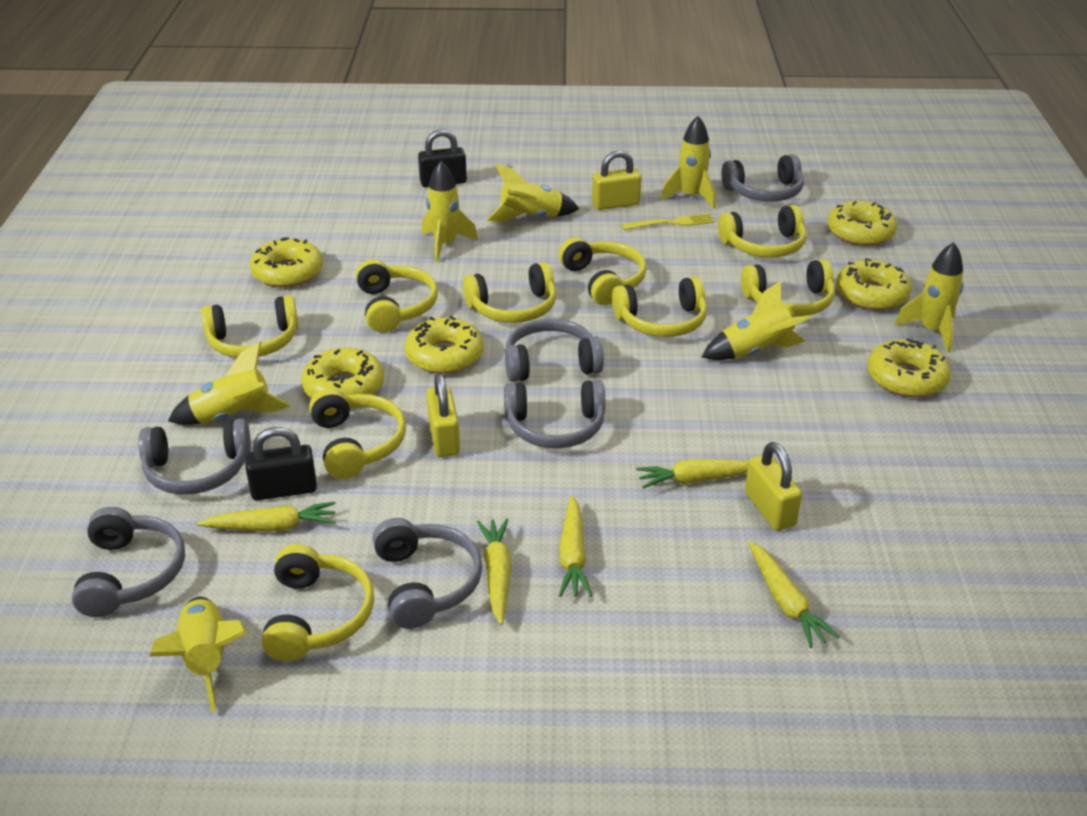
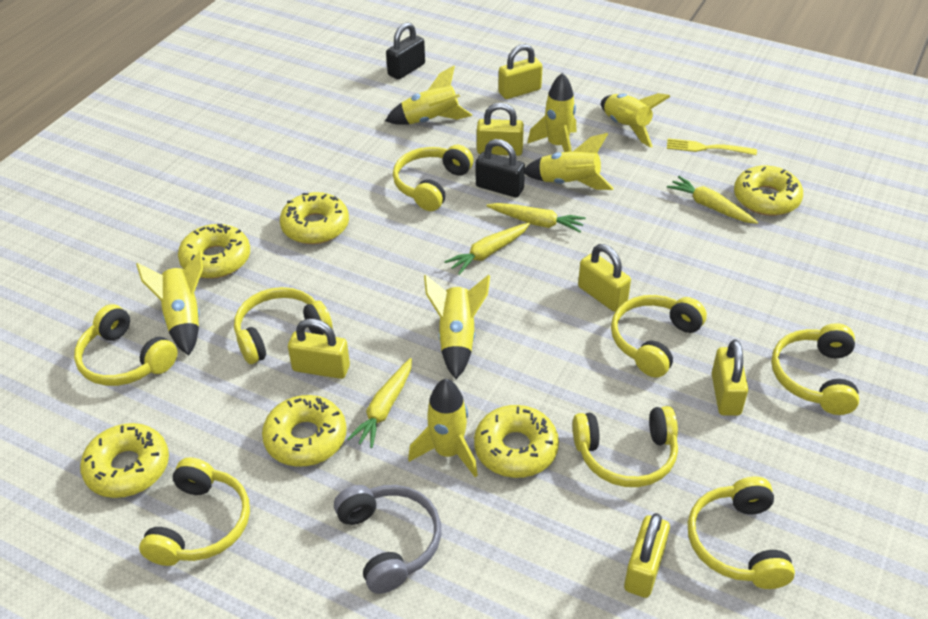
grey headphones: 6 -> 1
yellow carrot: 5 -> 4
yellow headphones: 9 -> 8
yellow padlock: 3 -> 6

